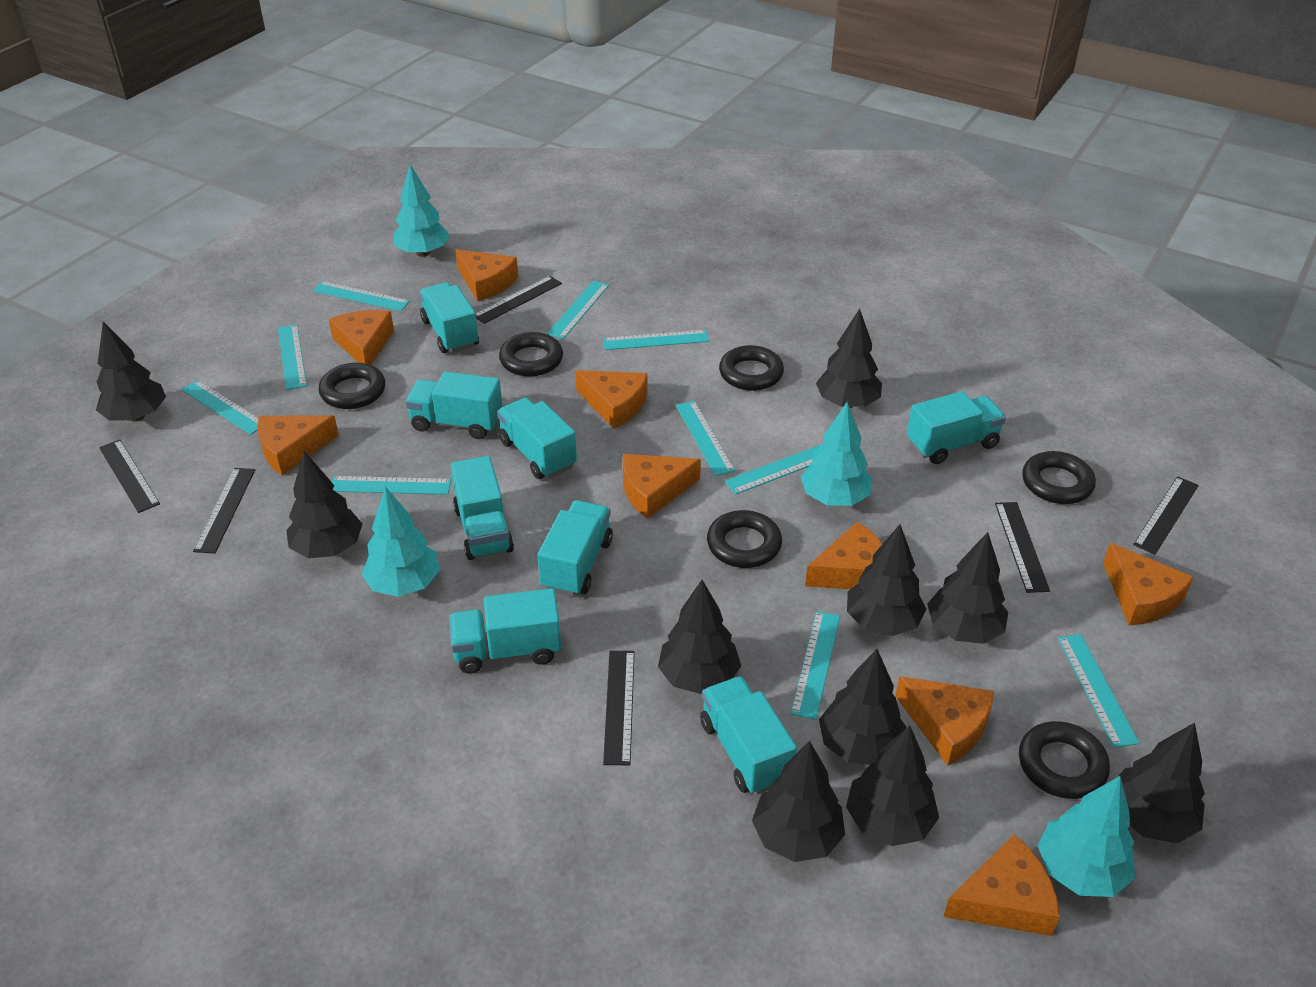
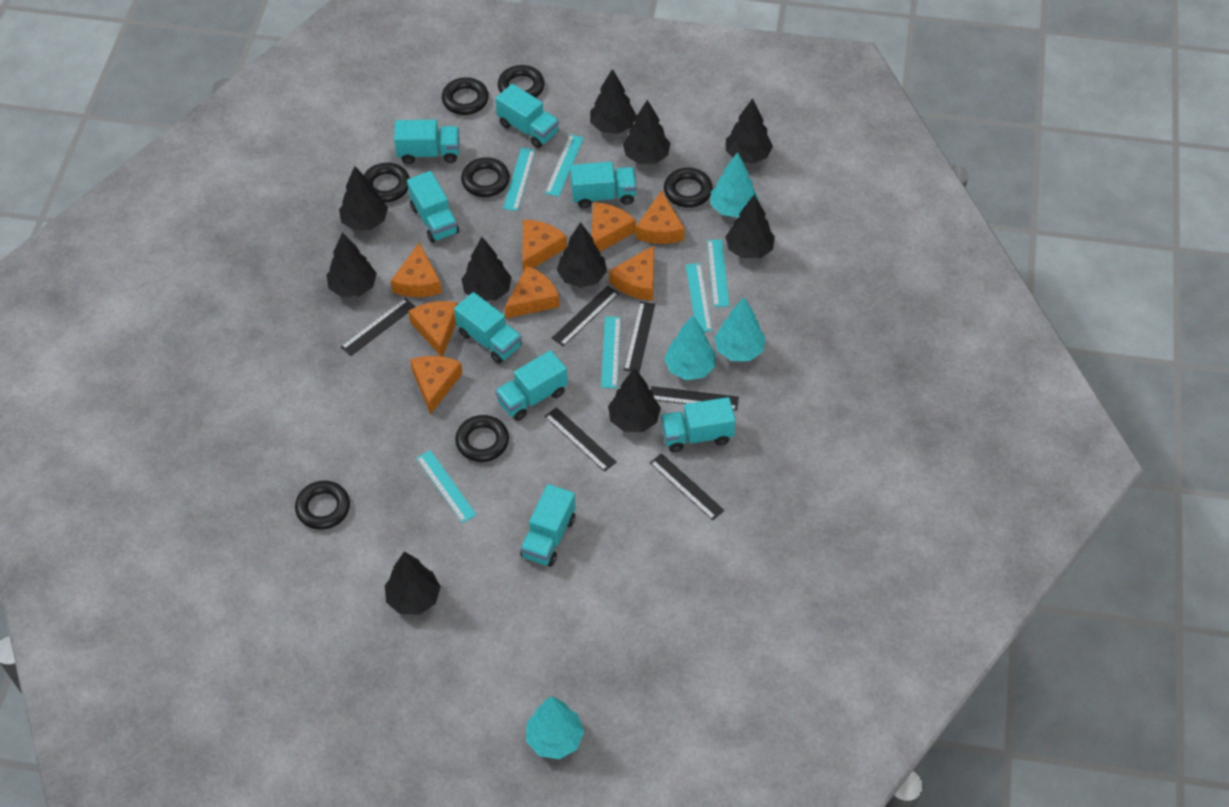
black ring: 6 -> 7
orange cheese: 9 -> 8
turquoise ruler: 10 -> 6

